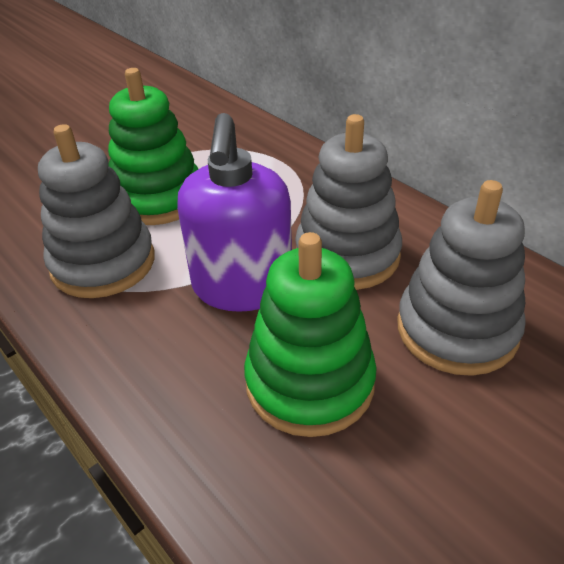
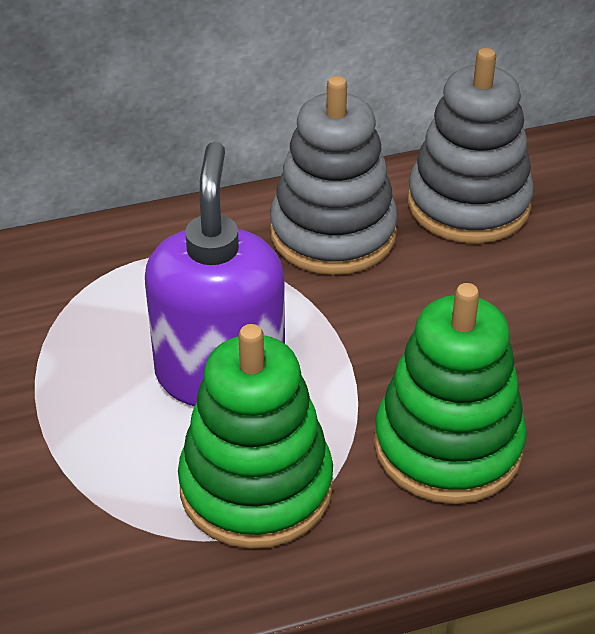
grey stacking toy: 3 -> 2

